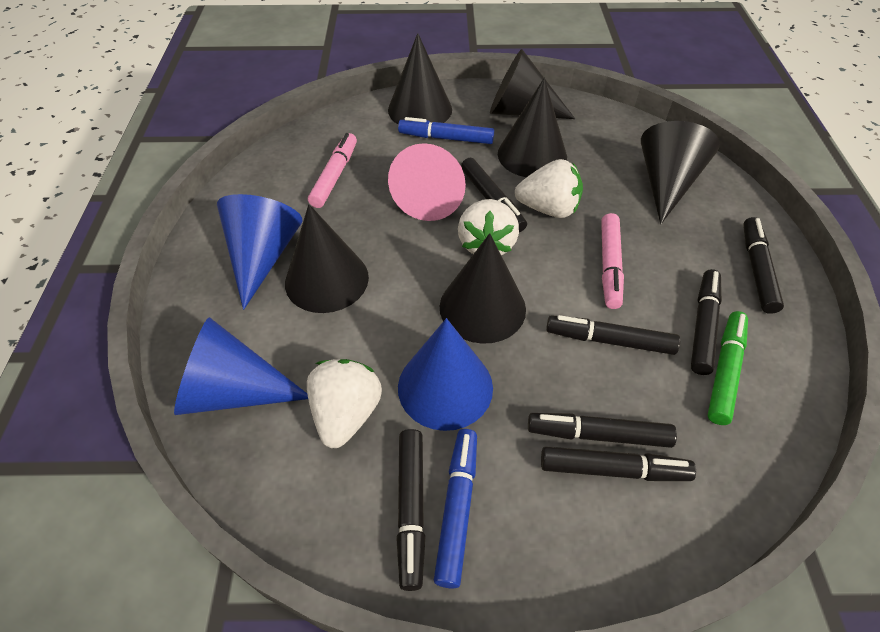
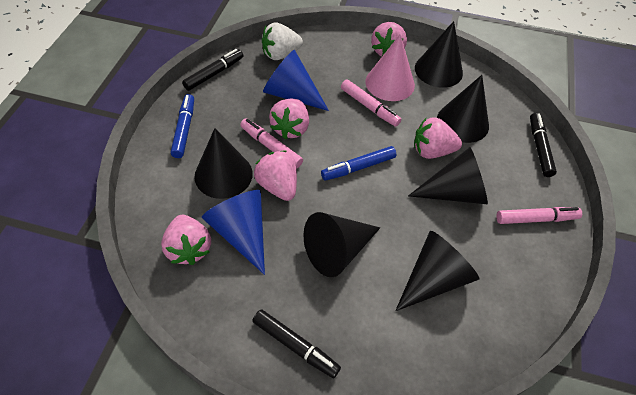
black marker: 7 -> 3
blue cone: 3 -> 2
green marker: 1 -> 0
pink marker: 2 -> 3
pink strawberry: 0 -> 5
white strawberry: 3 -> 1

